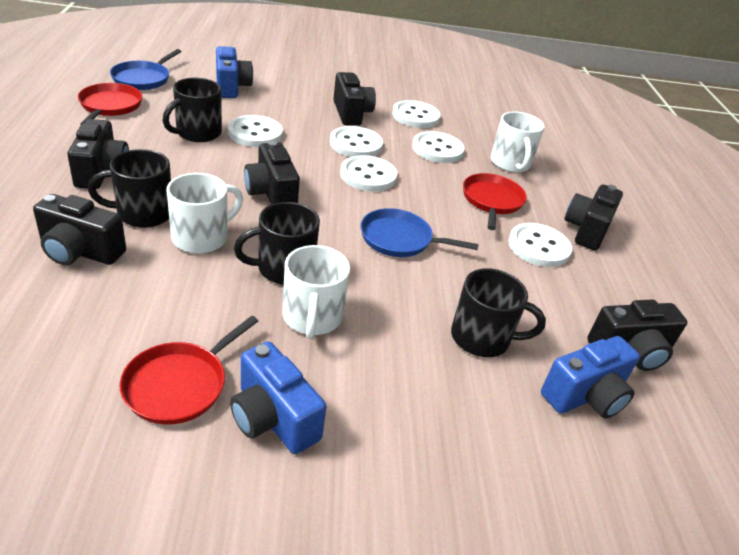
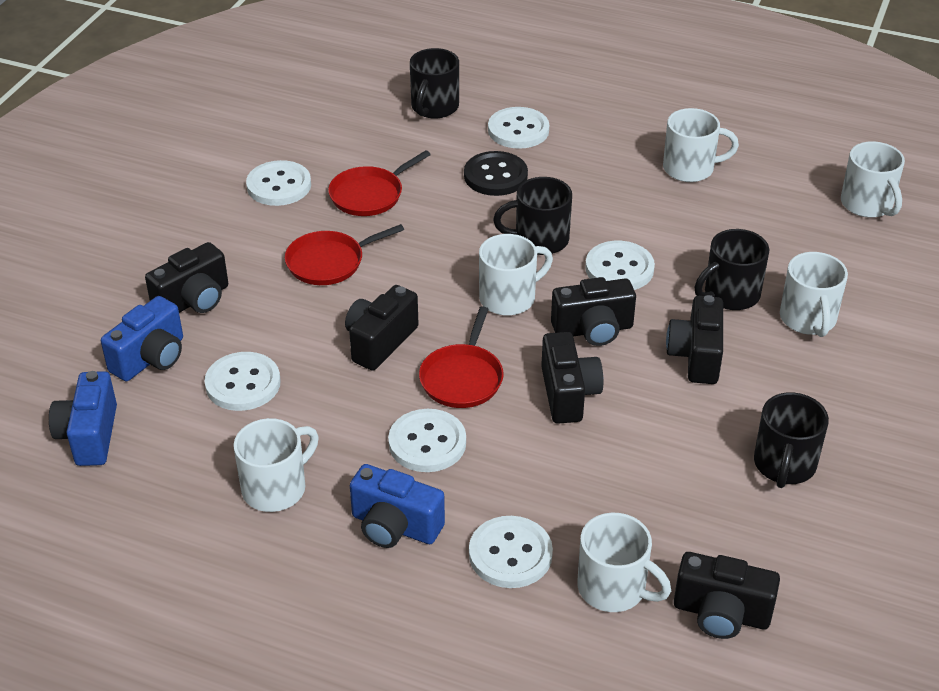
black button: 0 -> 1
blue pan: 2 -> 0
white mug: 3 -> 6

